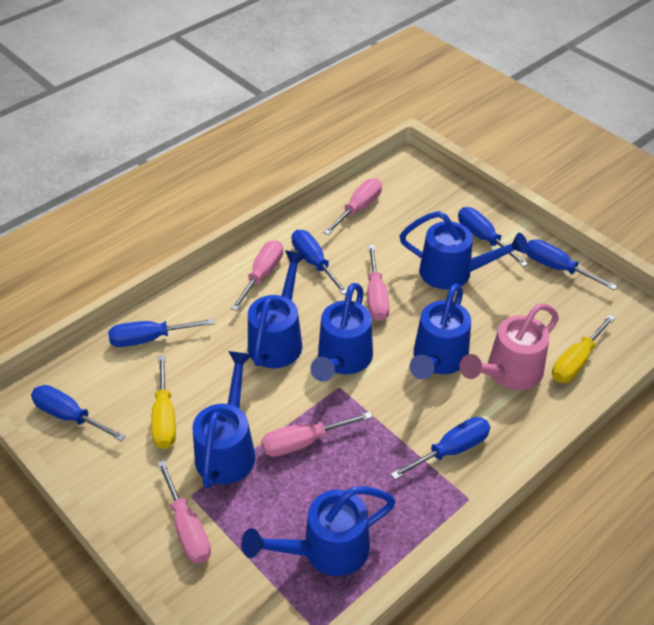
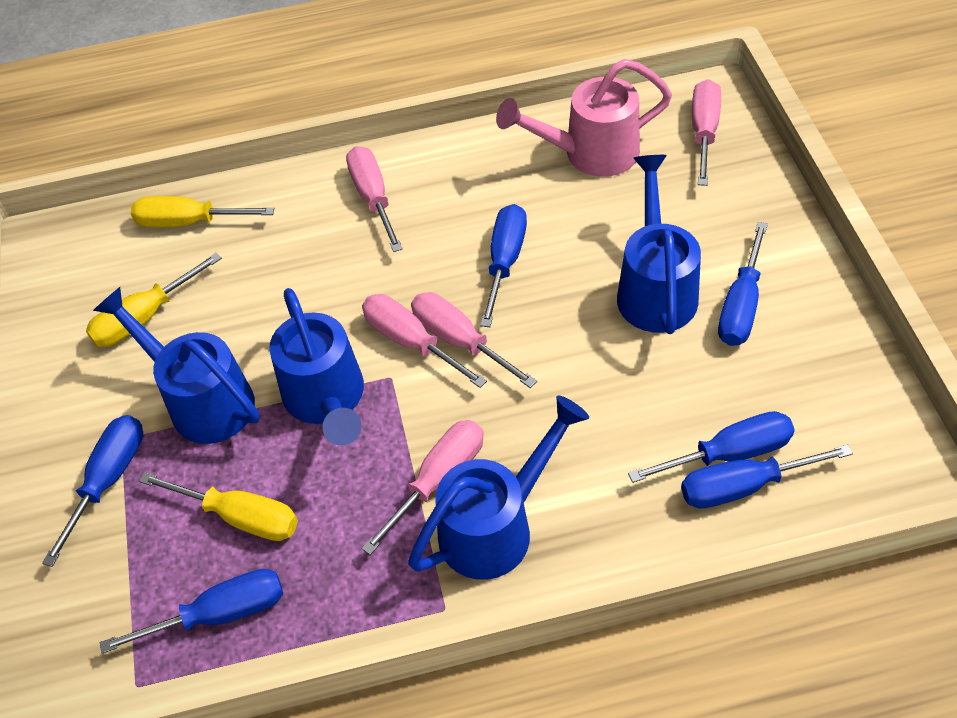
blue watering can: 6 -> 4
yellow screwdriver: 2 -> 3

